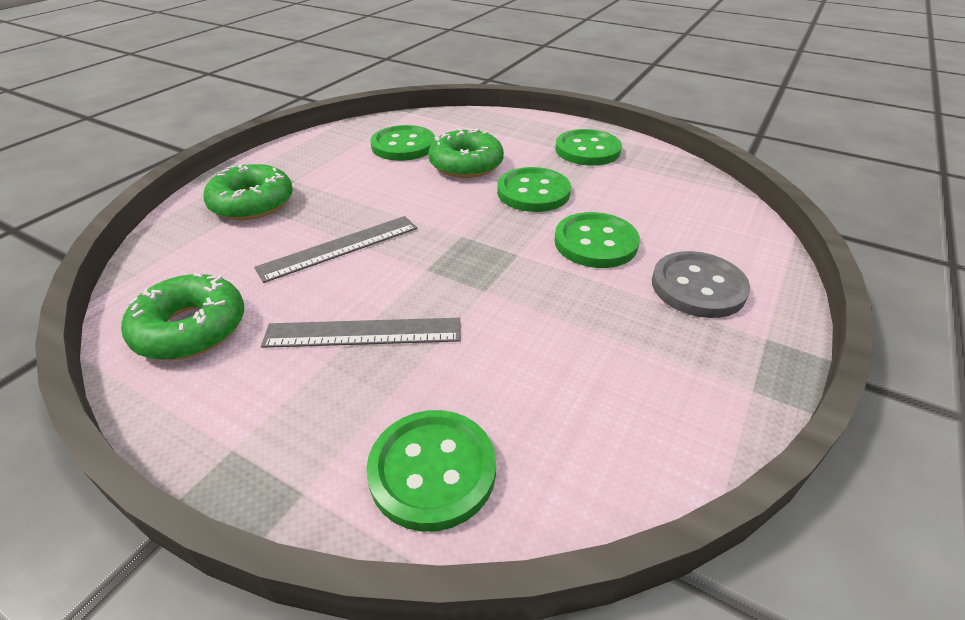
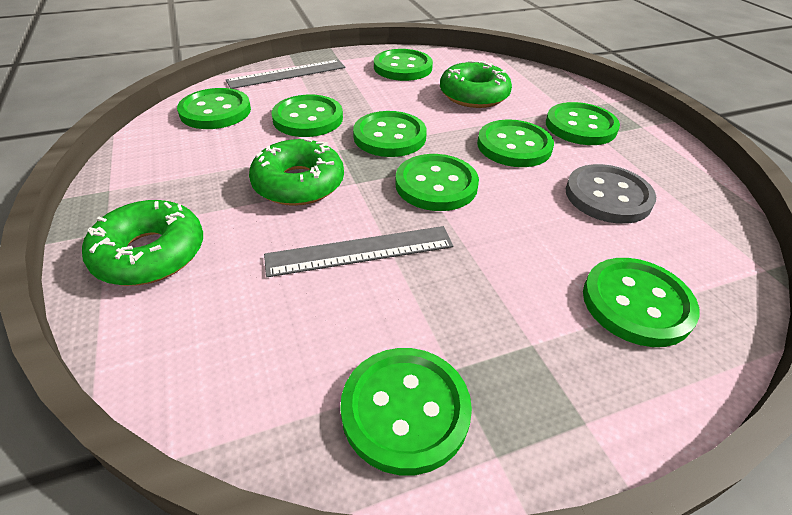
green button: 5 -> 9

